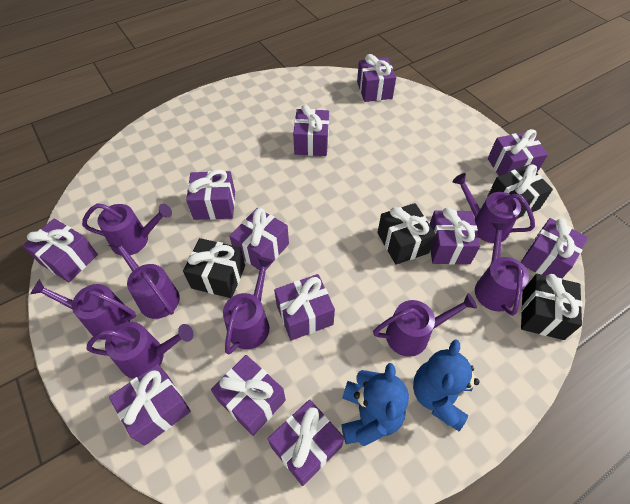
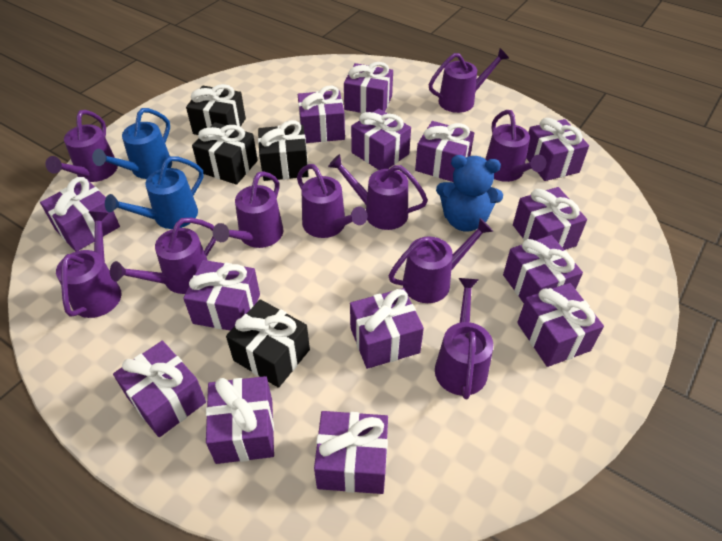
blue teddy bear: 2 -> 1
blue watering can: 0 -> 2
purple gift: 12 -> 14
purple watering can: 8 -> 10

